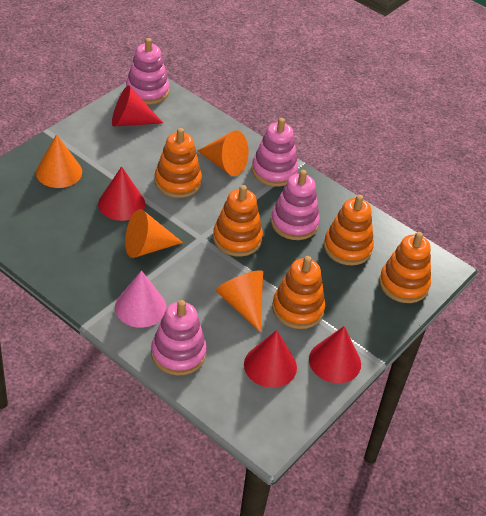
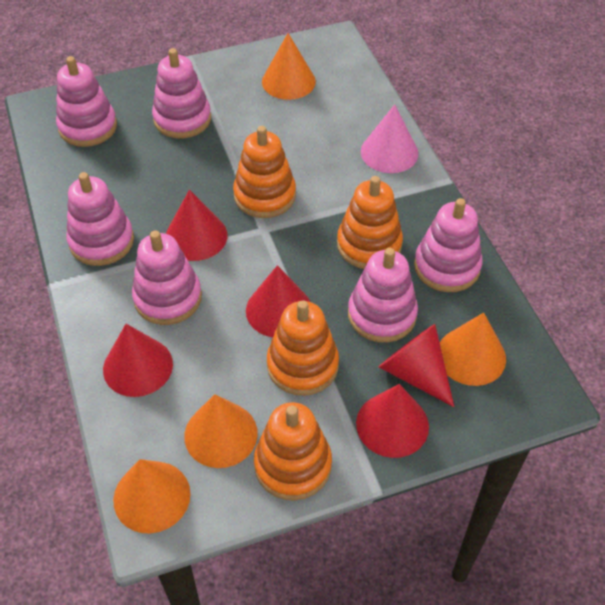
orange stacking toy: 5 -> 4
pink stacking toy: 4 -> 6
red cone: 4 -> 5

